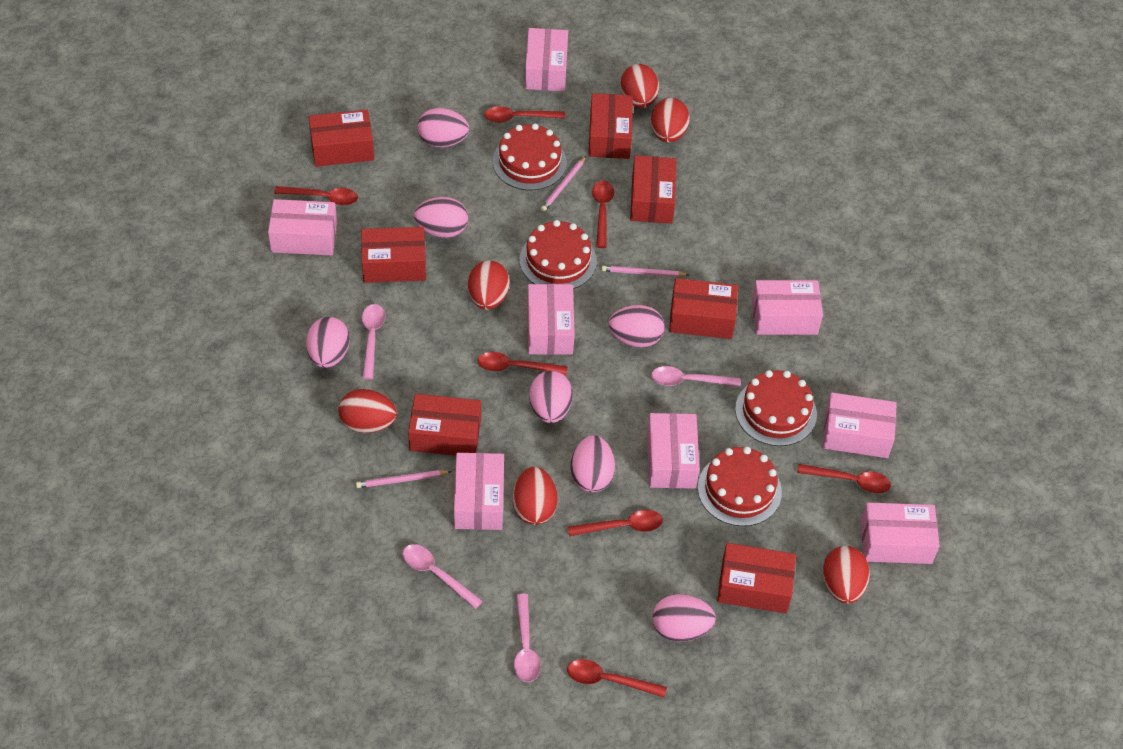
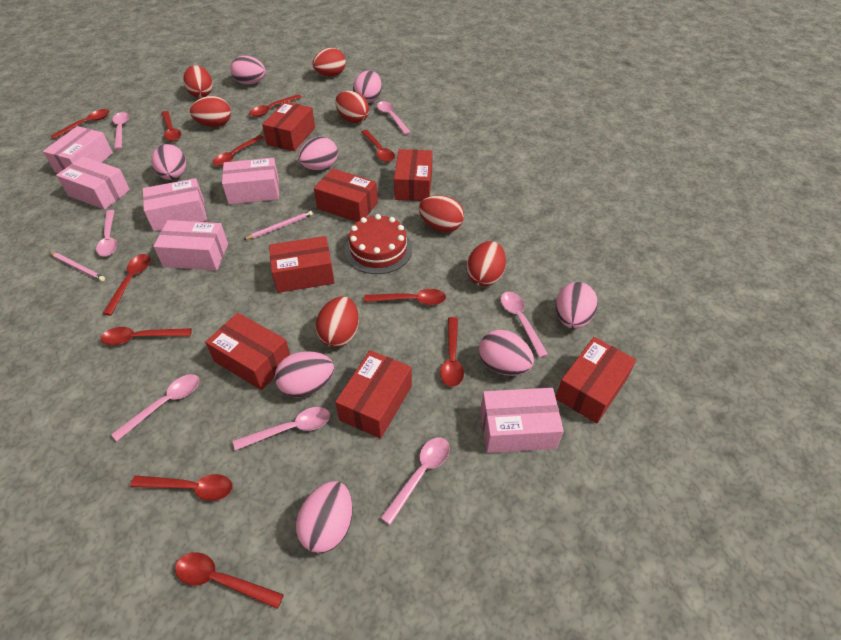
pink box: 8 -> 6
pink egg: 7 -> 8
pink pencil: 3 -> 2
pink spoon: 4 -> 7
red cake: 4 -> 1
red egg: 6 -> 7
red spoon: 7 -> 11

